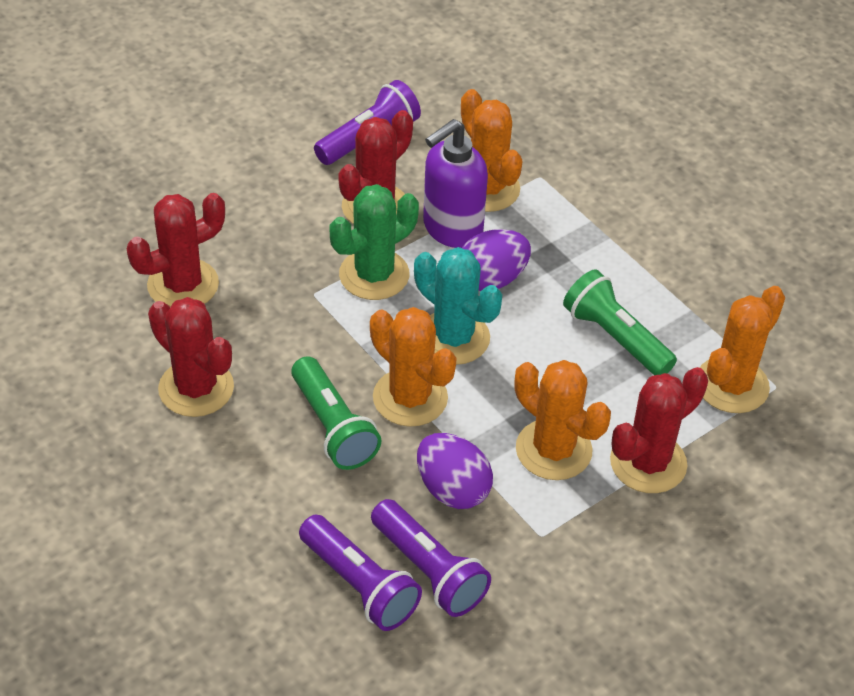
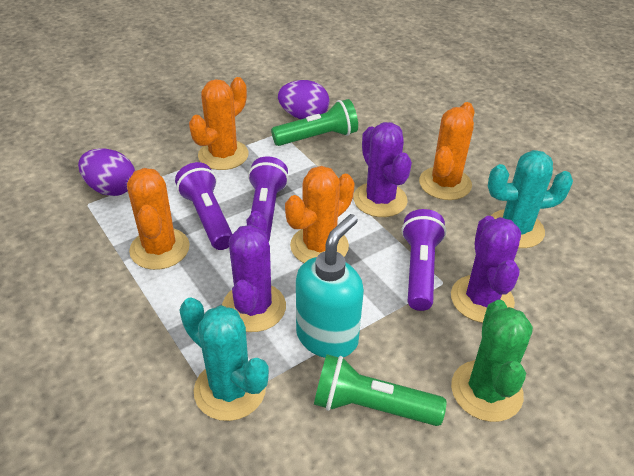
purple cactus: 0 -> 3
purple soap dispenser: 1 -> 0
red cactus: 4 -> 0
turquoise cactus: 1 -> 2
turquoise soap dispenser: 0 -> 1

